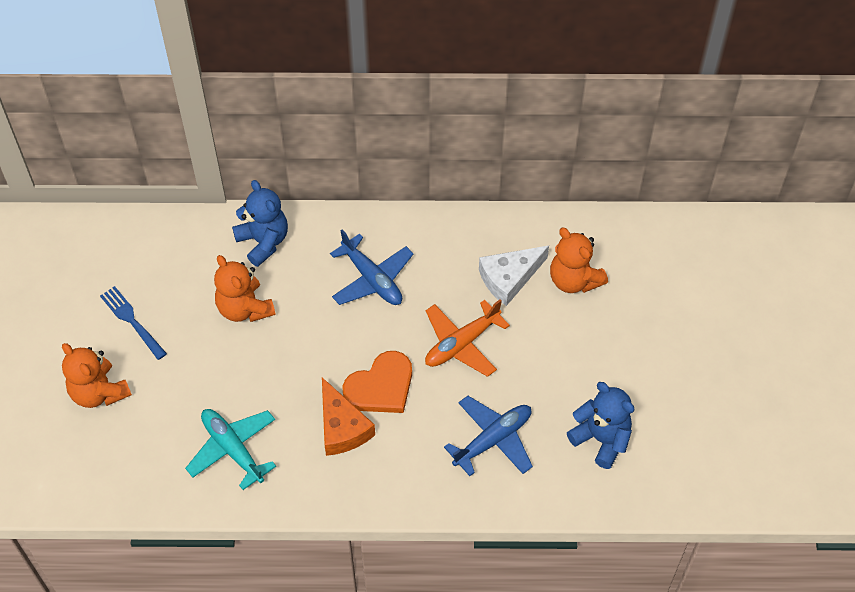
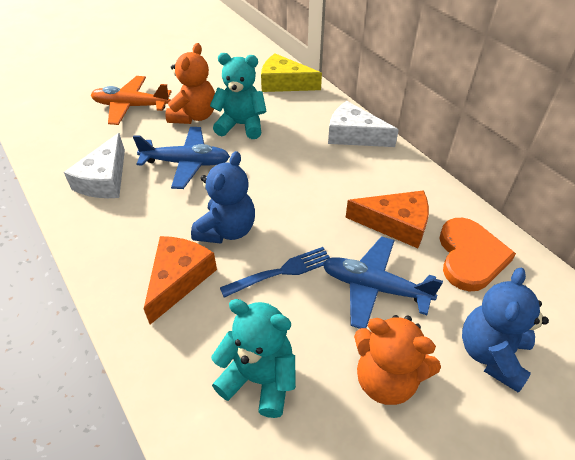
orange cheese: 1 -> 2
orange teddy bear: 3 -> 2
turquoise plane: 1 -> 0
turquoise teddy bear: 0 -> 2
white cheese: 1 -> 2
yellow cheese: 0 -> 1

